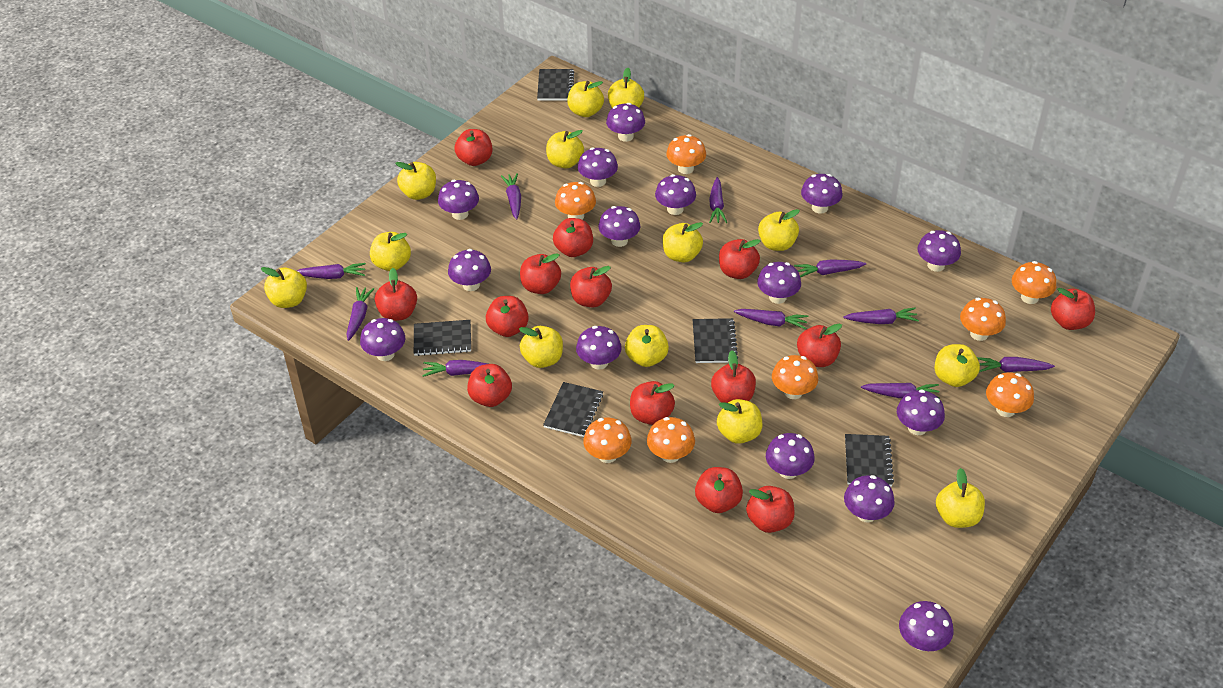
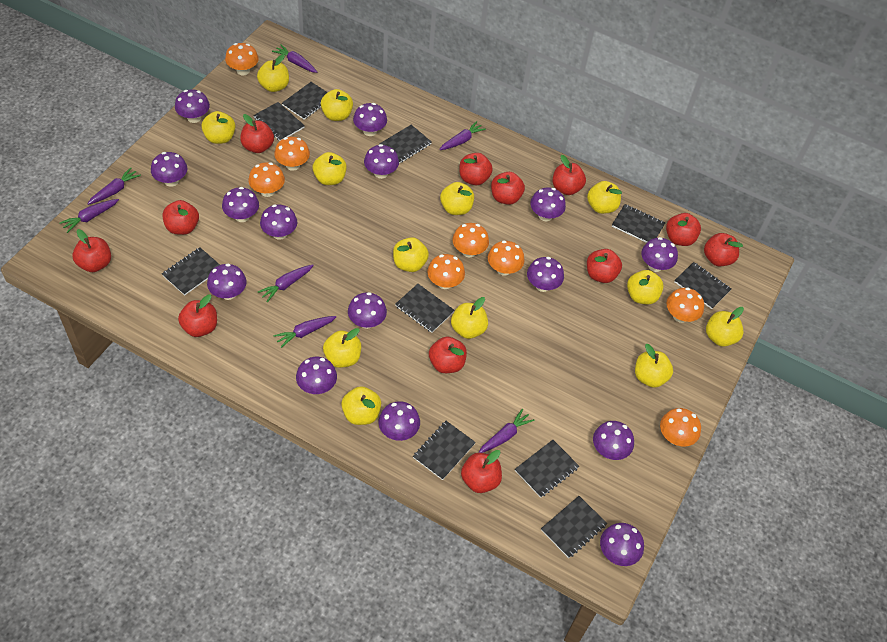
black notebook: 5 -> 10
purple carrot: 10 -> 7
red apple: 14 -> 12

